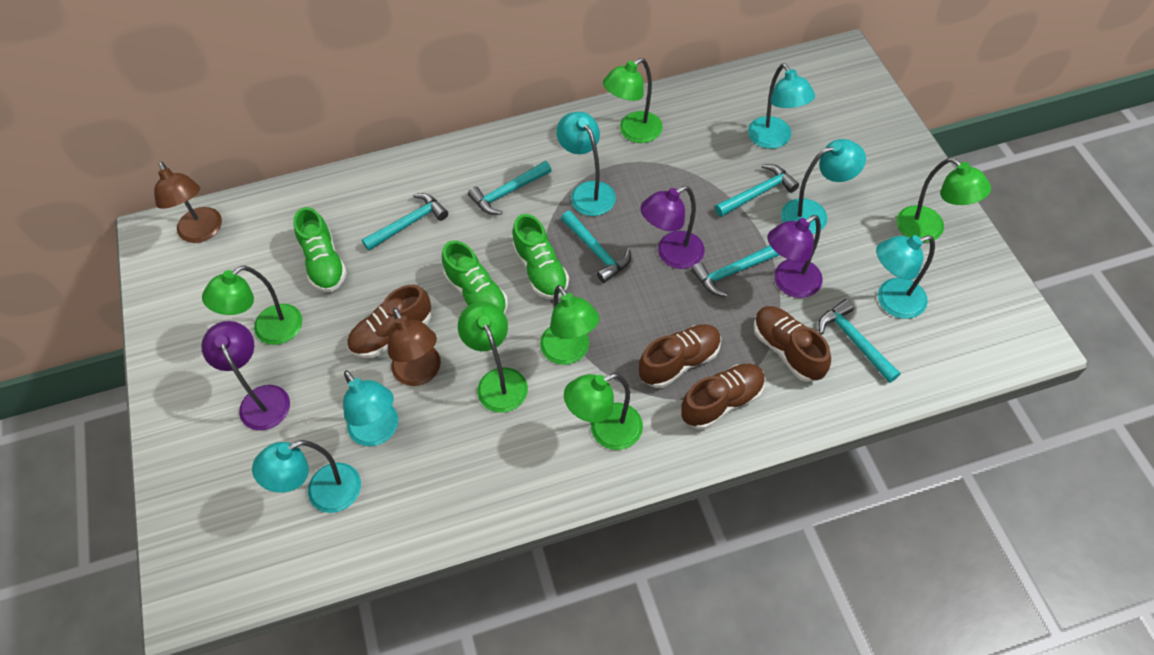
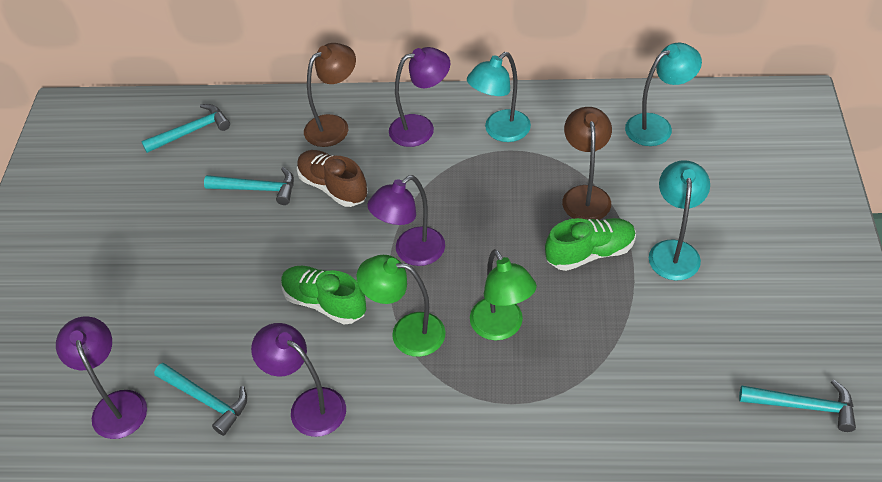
brown shoe: 4 -> 1
green lamp: 6 -> 2
green shoe: 3 -> 2
purple lamp: 3 -> 4
turquoise hammer: 6 -> 4
turquoise lamp: 6 -> 3

